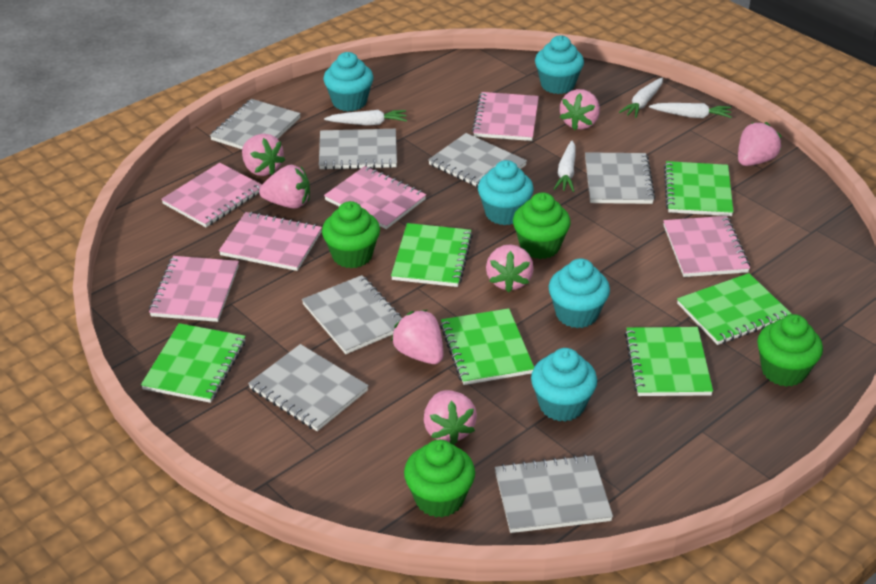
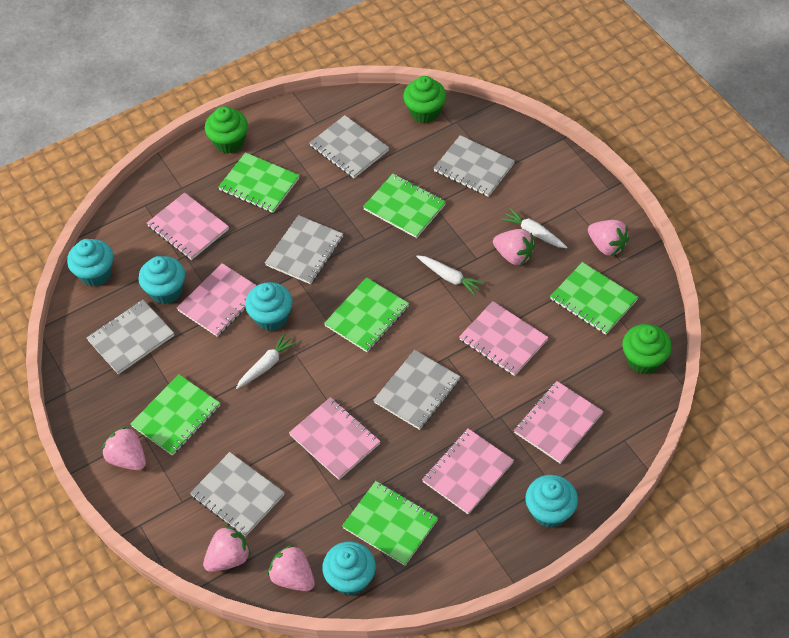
green cupcake: 4 -> 3
grey notebook: 7 -> 6
pink strawberry: 7 -> 5
white carrot: 4 -> 3

